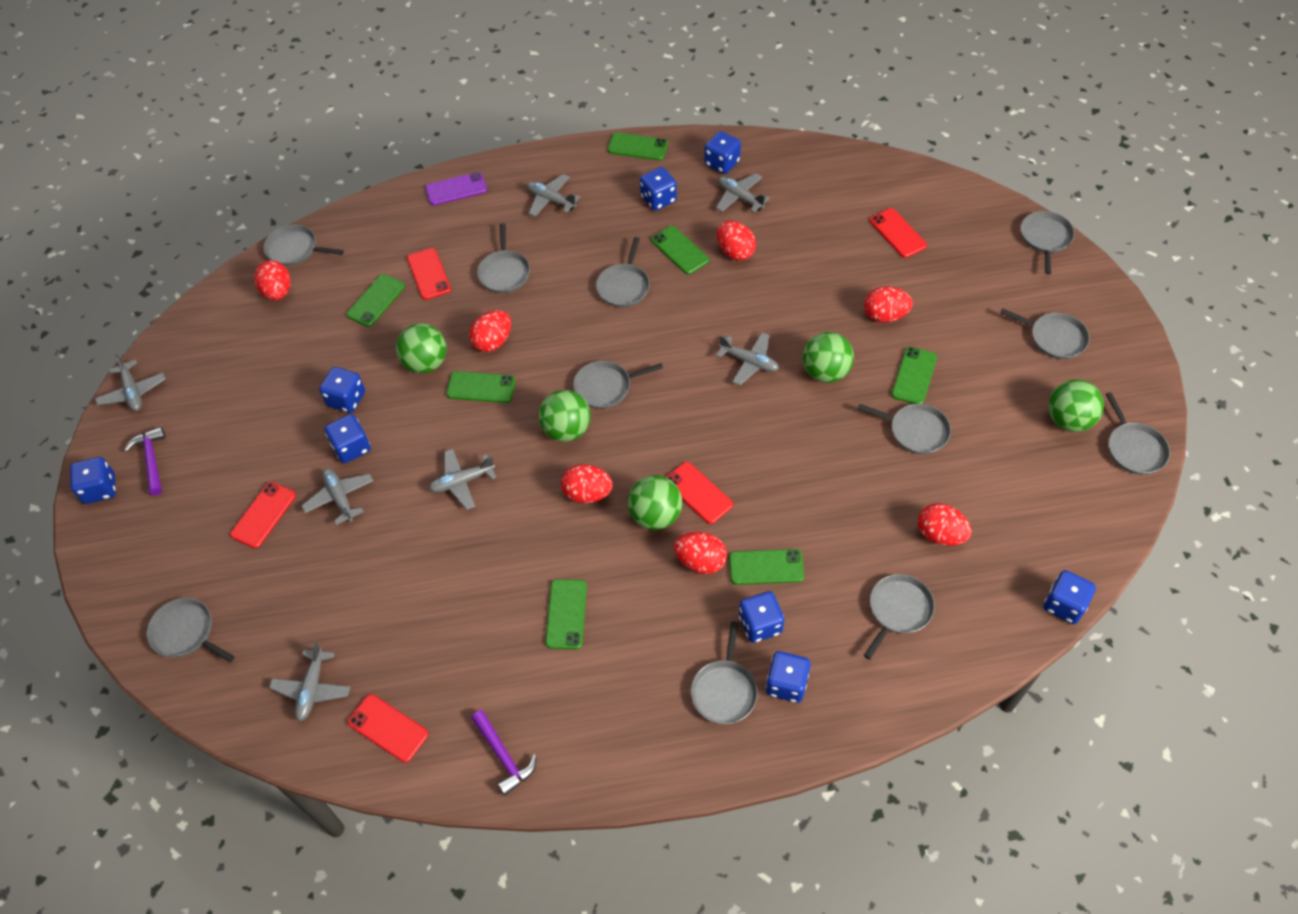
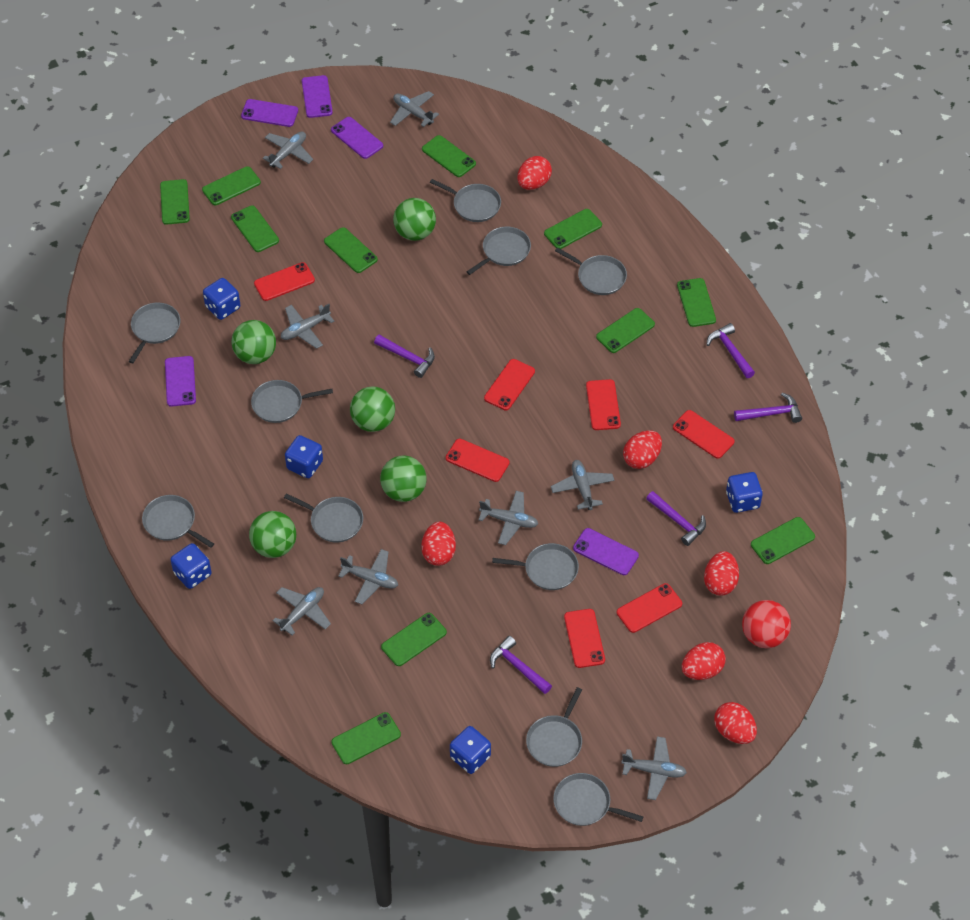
blue dice: 8 -> 5
green phone: 7 -> 11
grey pan: 11 -> 10
grey plane: 7 -> 8
purple hammer: 2 -> 5
purple phone: 1 -> 5
red ball: 0 -> 1
red egg: 7 -> 6
red phone: 5 -> 7

